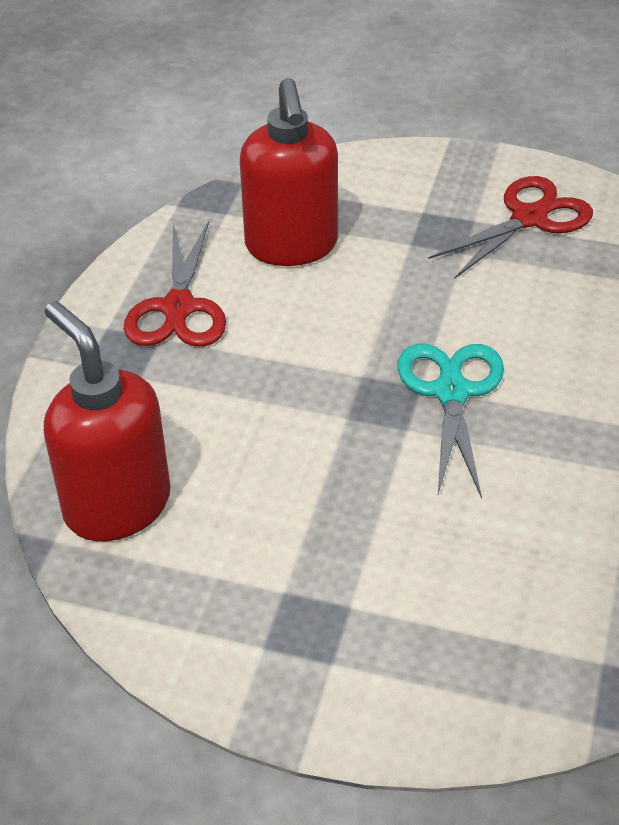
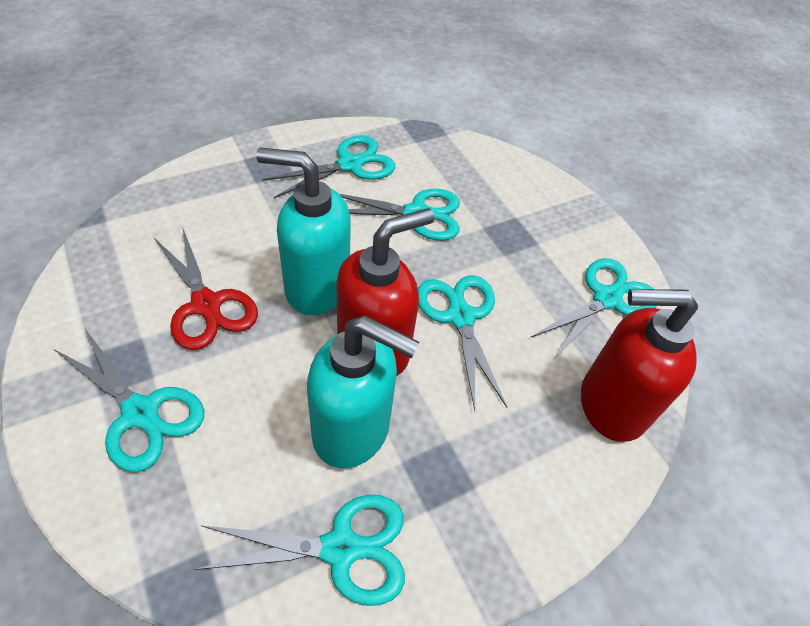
red scissors: 2 -> 1
turquoise scissors: 1 -> 6
turquoise soap dispenser: 0 -> 2

